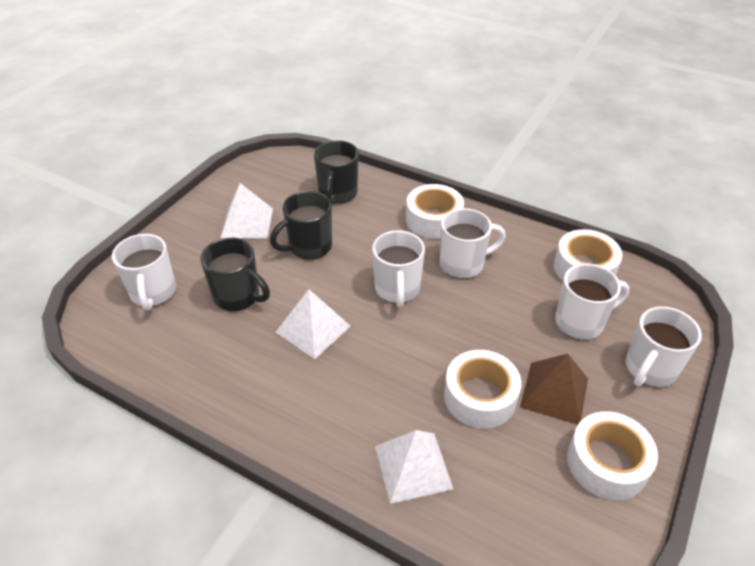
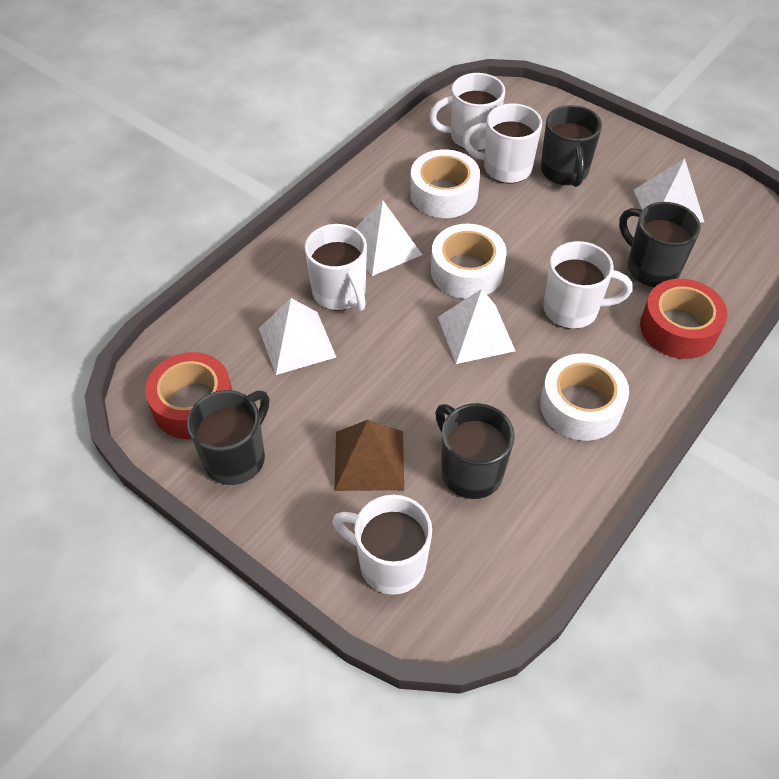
black mug: 3 -> 4
red tape: 0 -> 2
white pyramid: 3 -> 4
white tape: 4 -> 3

